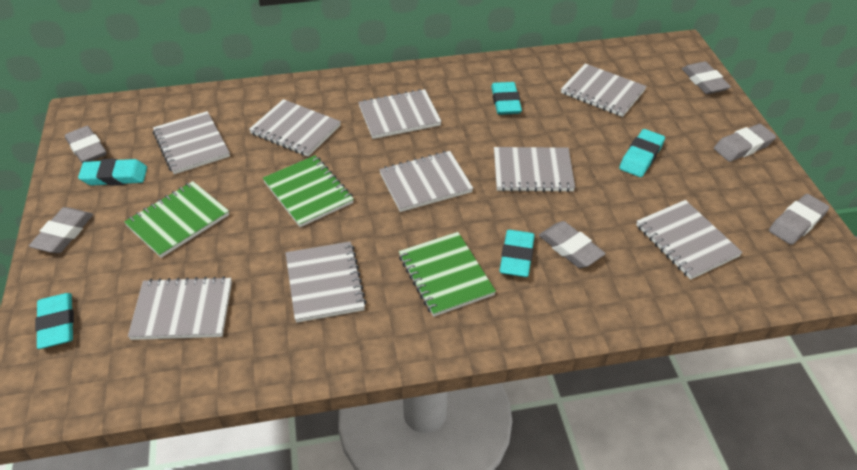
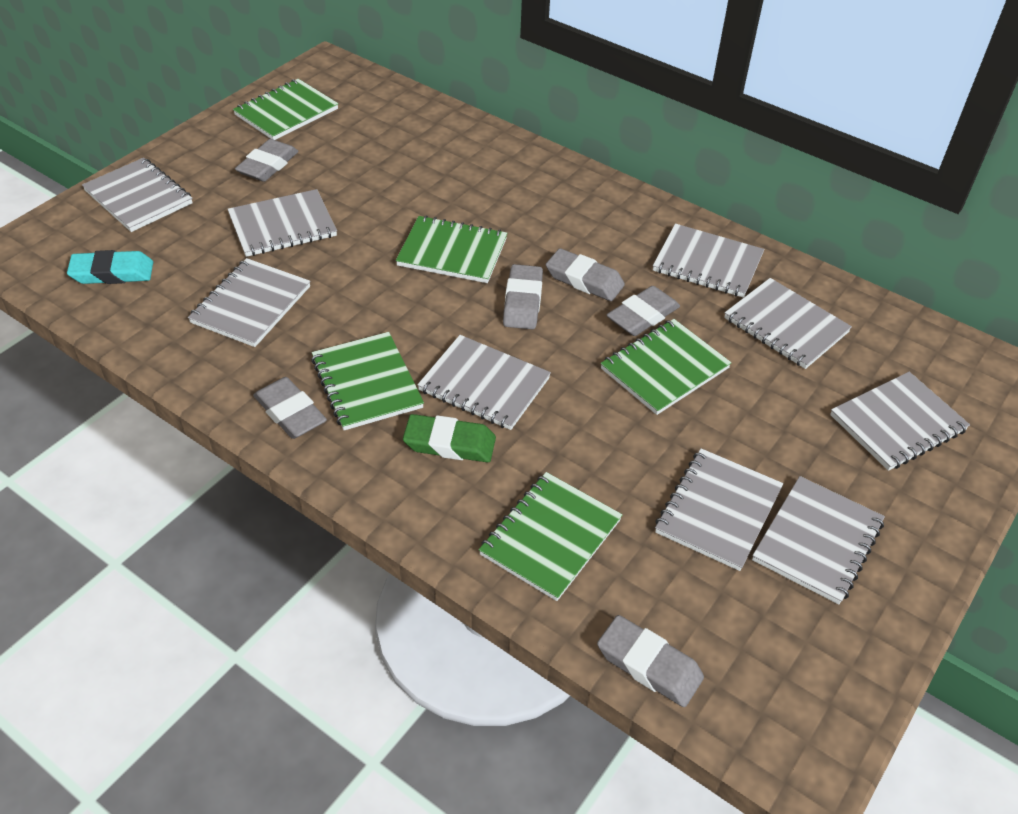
green eraser: 0 -> 1
green notebook: 3 -> 5
turquoise eraser: 5 -> 1

